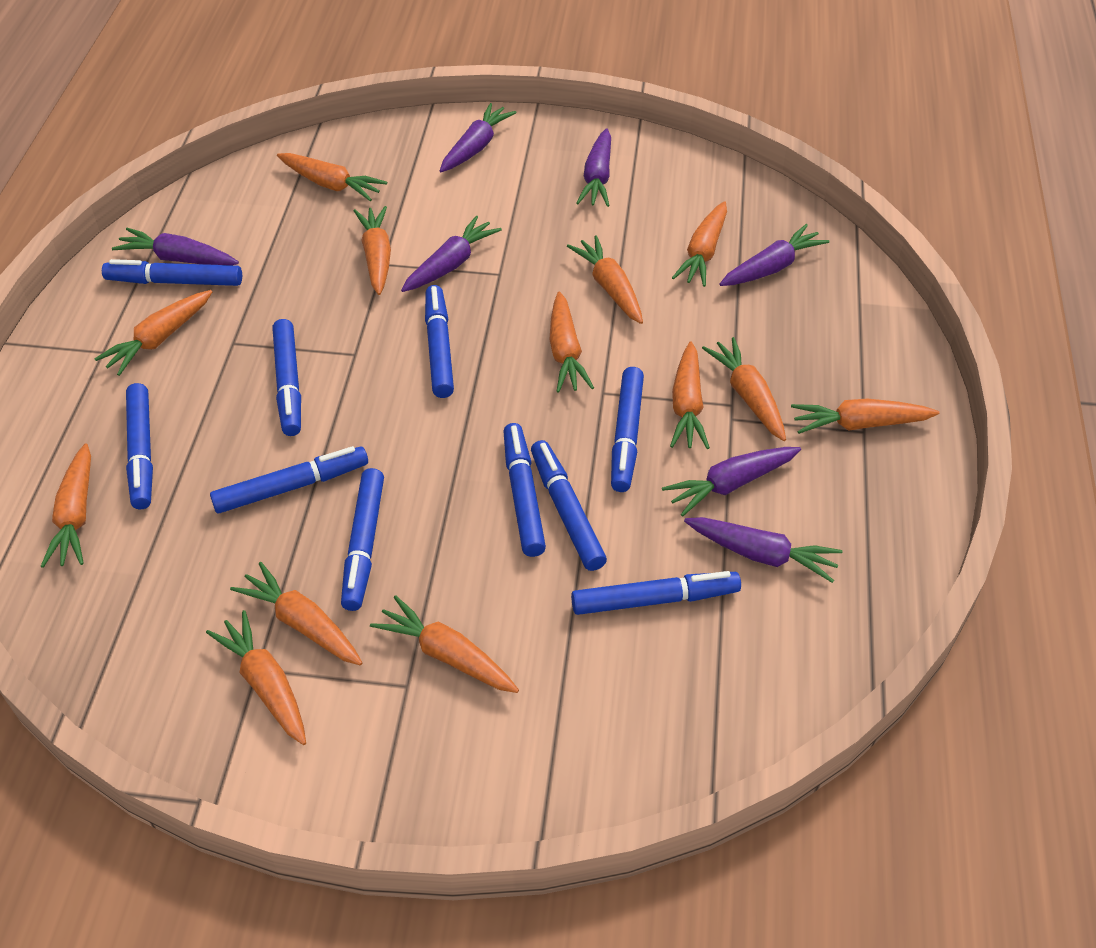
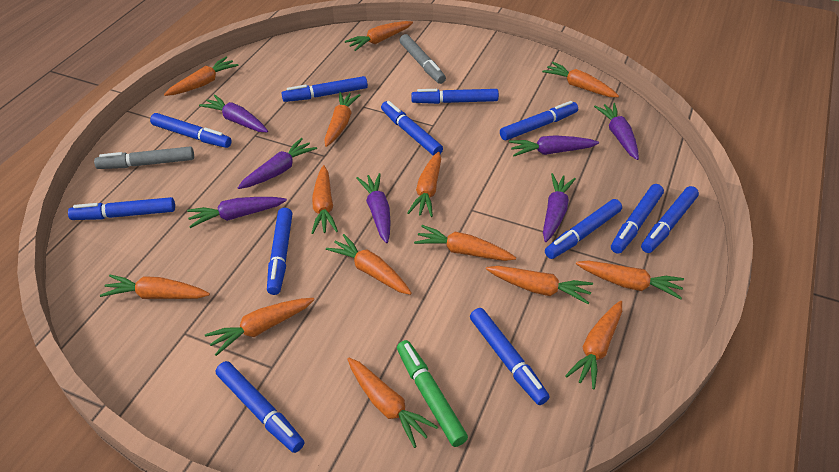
blue marker: 10 -> 12
green marker: 0 -> 1
grey marker: 0 -> 2
orange carrot: 13 -> 14

